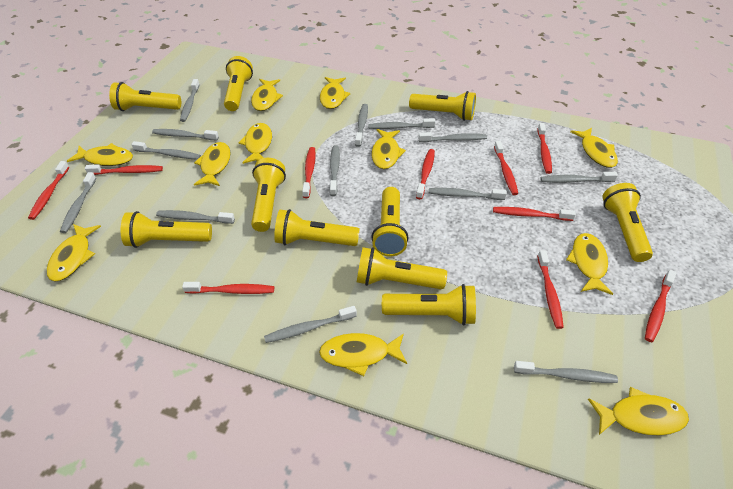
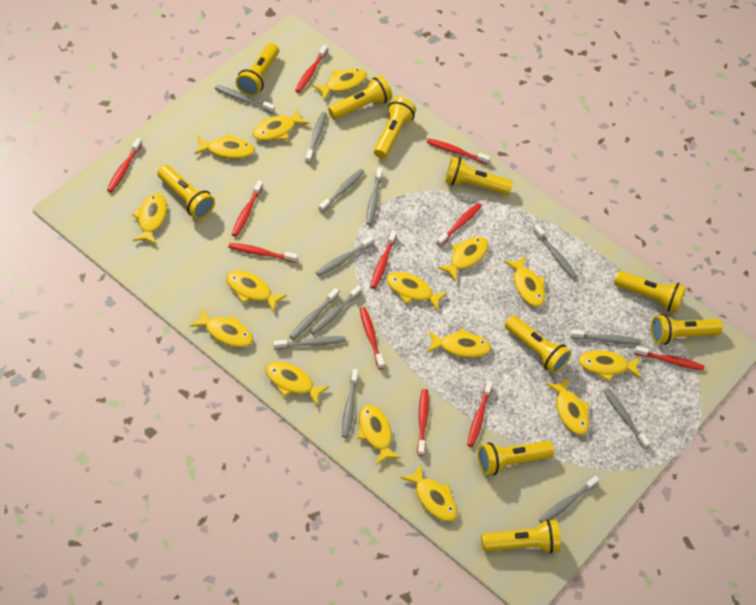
red toothbrush: 10 -> 11
yellow fish: 11 -> 15

